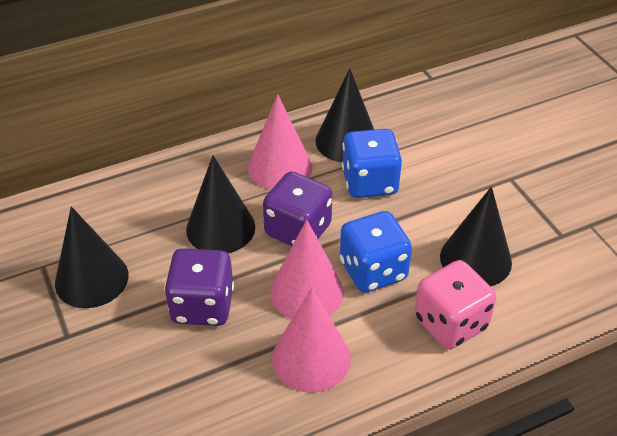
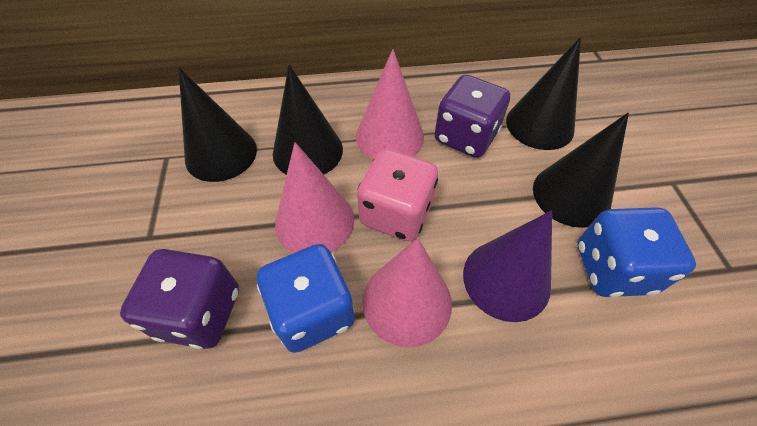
purple cone: 0 -> 1

